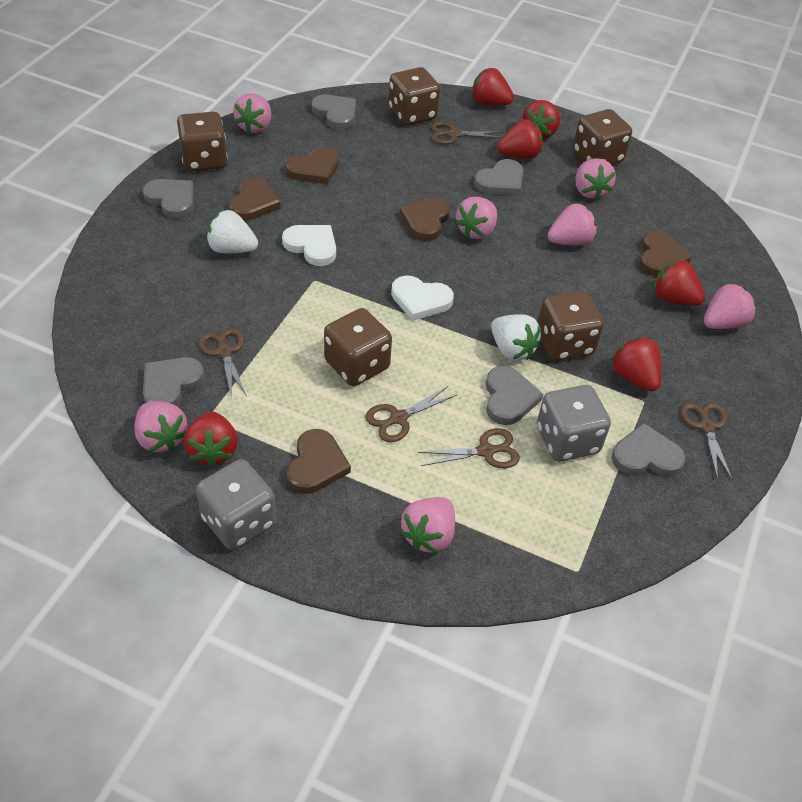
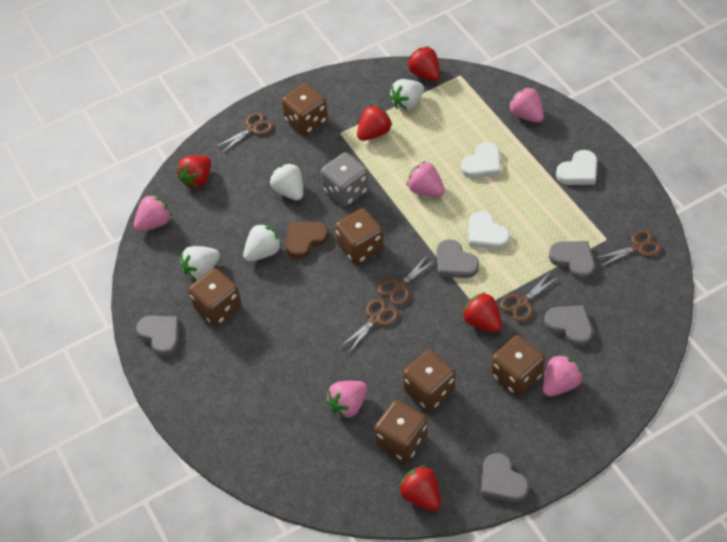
brown dice: 5 -> 6
brown heart: 5 -> 1
grey dice: 2 -> 1
grey heart: 6 -> 5
pink strawberry: 7 -> 5
red strawberry: 6 -> 5
white heart: 2 -> 3
white strawberry: 2 -> 4

